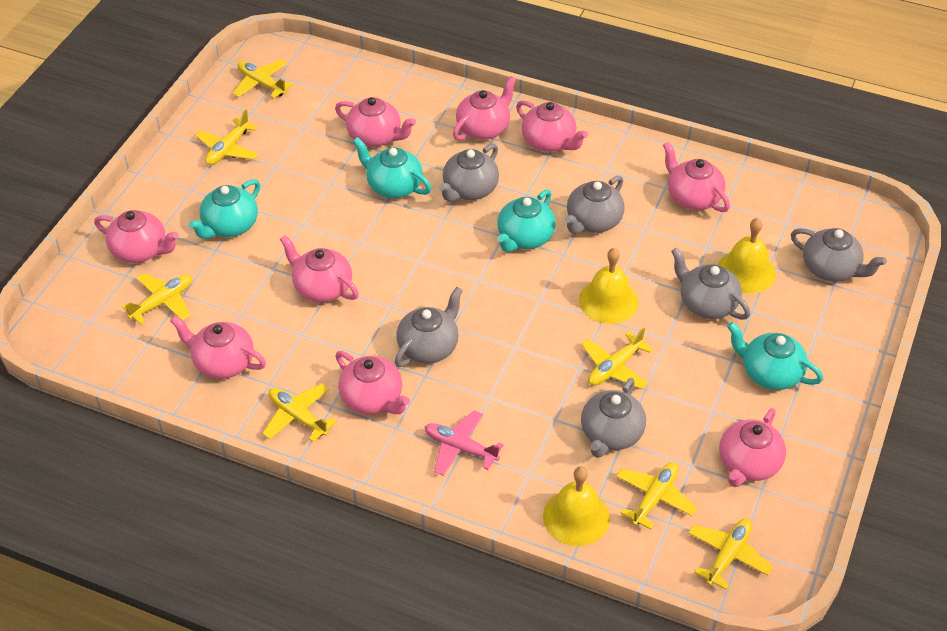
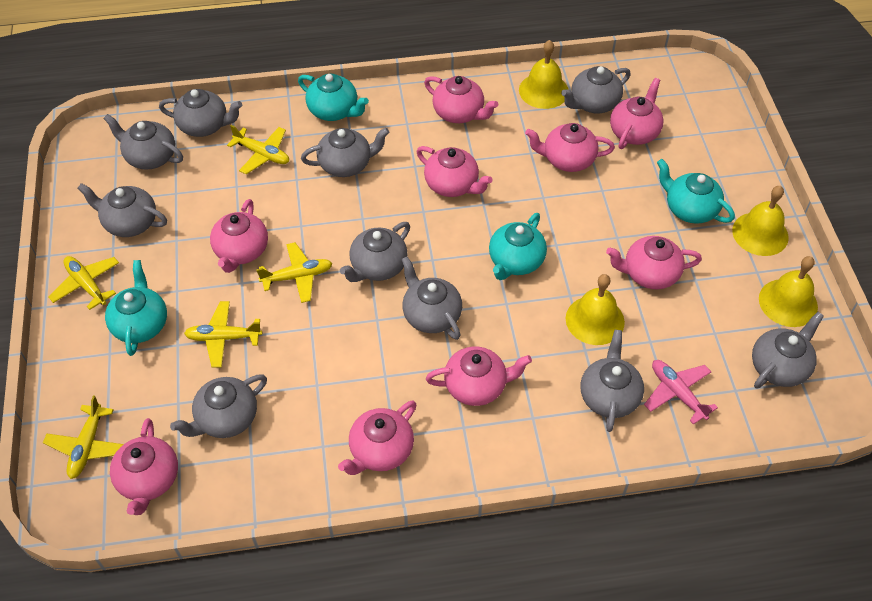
grey teapot: 6 -> 10
yellow bell: 3 -> 4
yellow plane: 7 -> 5

